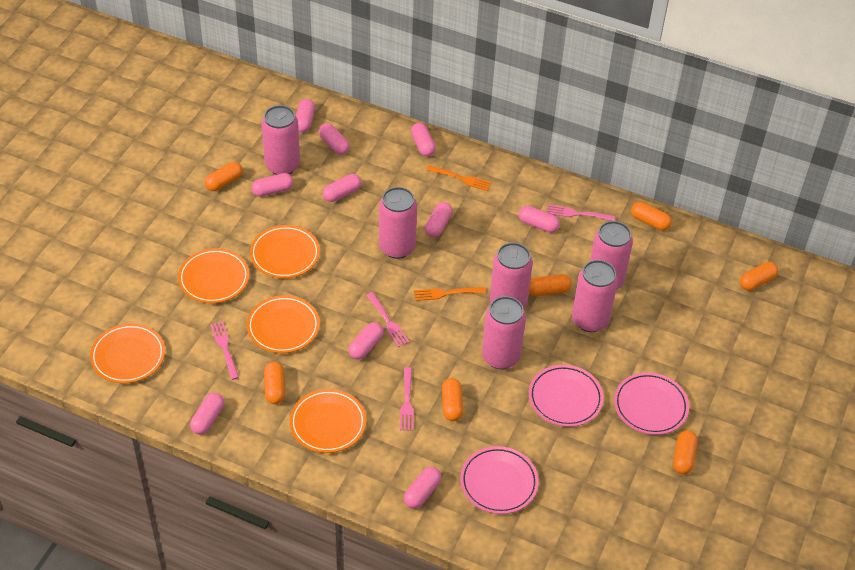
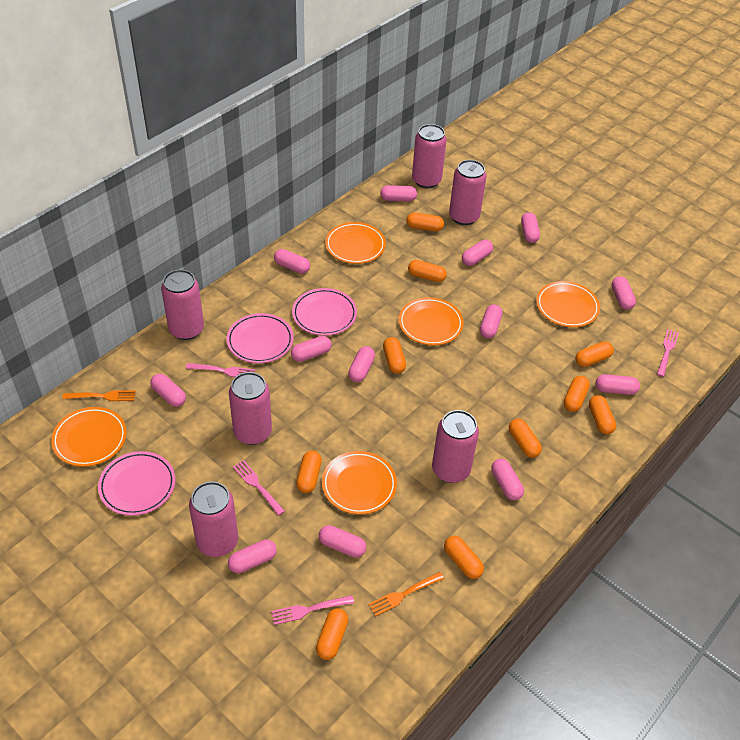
orange capsule: 7 -> 10
pink capsule: 10 -> 13

